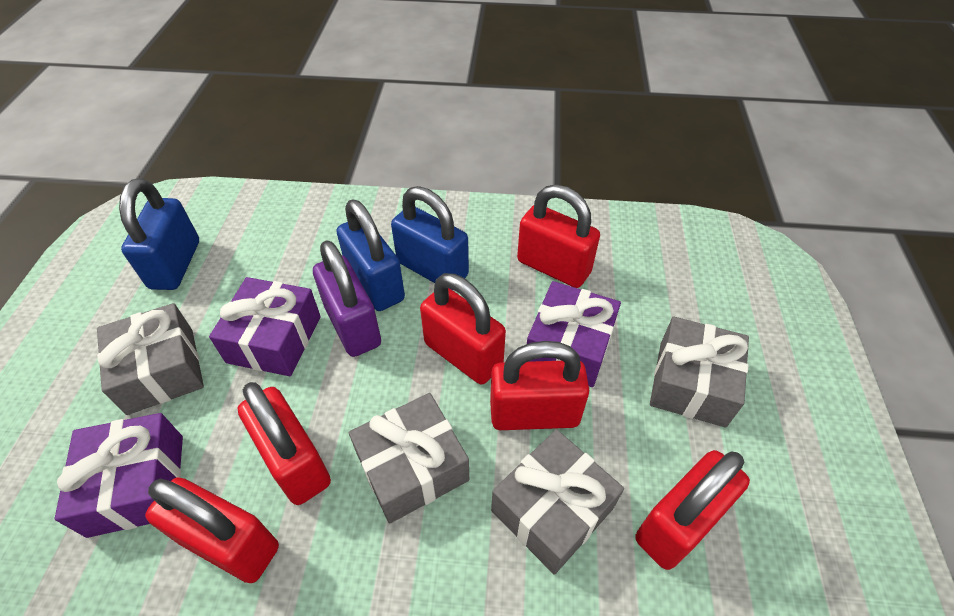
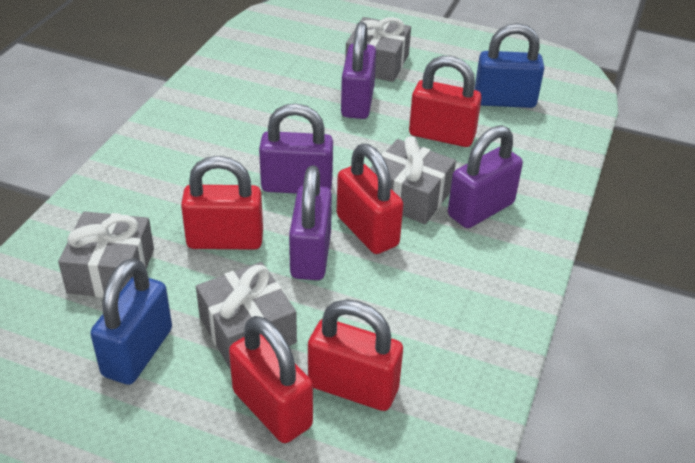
blue padlock: 3 -> 2
purple gift: 3 -> 0
purple padlock: 1 -> 4
red padlock: 6 -> 5

